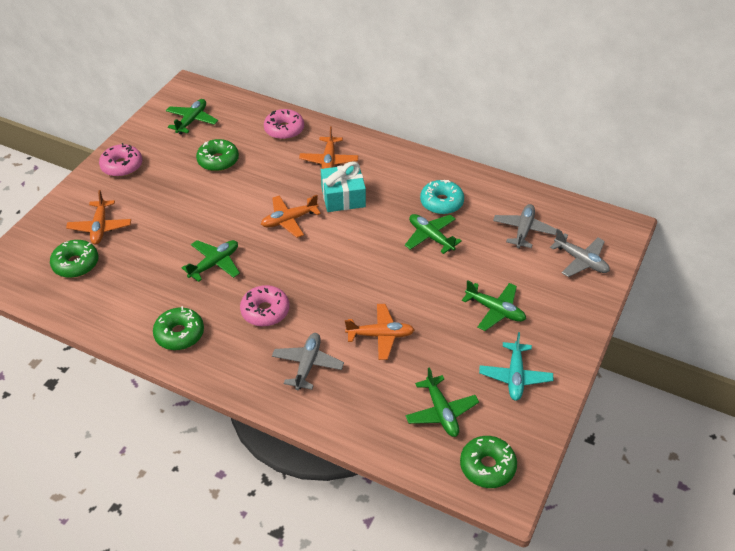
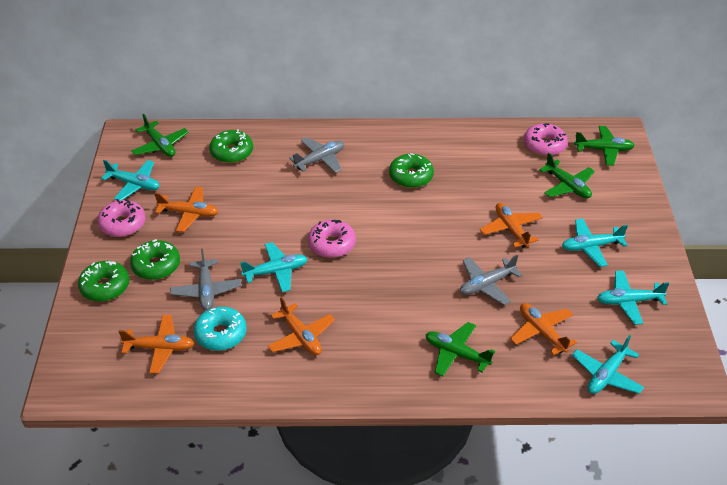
green plane: 5 -> 4
orange plane: 4 -> 5
turquoise gift: 1 -> 0
turquoise plane: 1 -> 5

